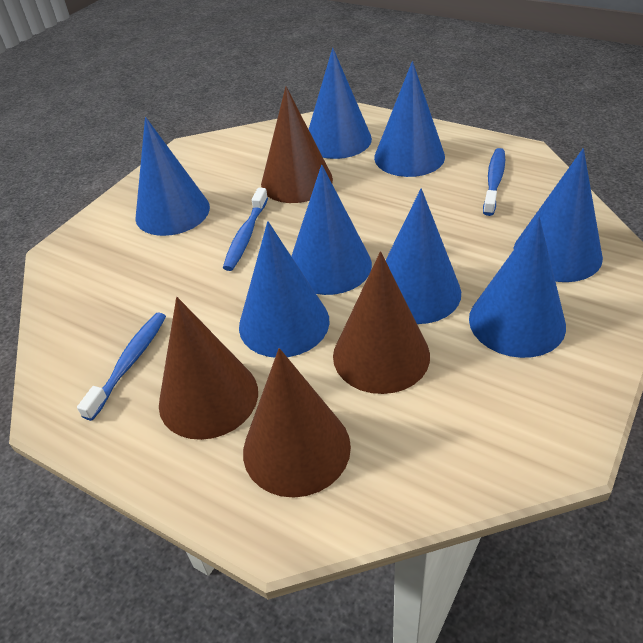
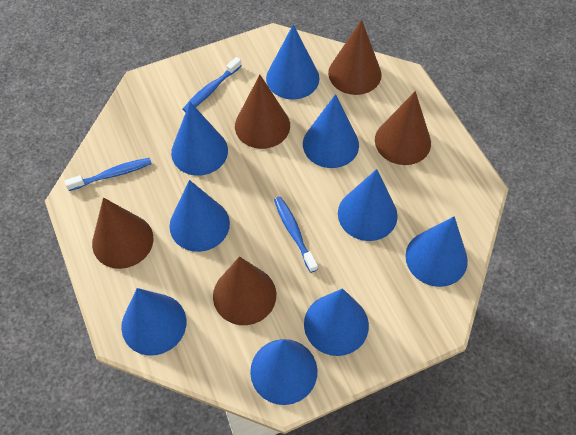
blue cone: 8 -> 9
brown cone: 4 -> 5

